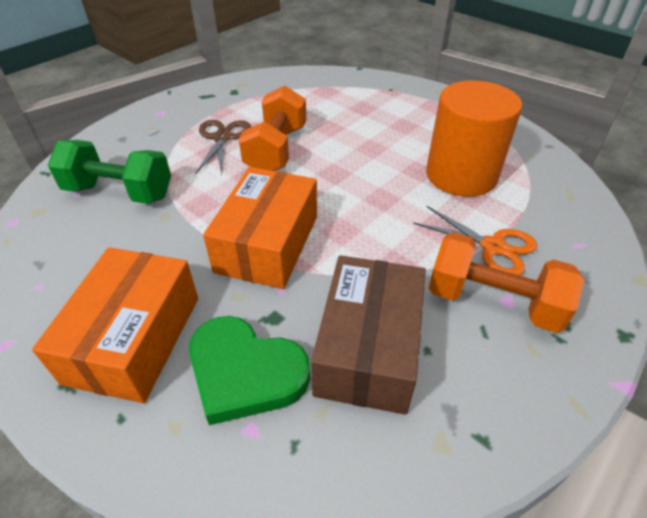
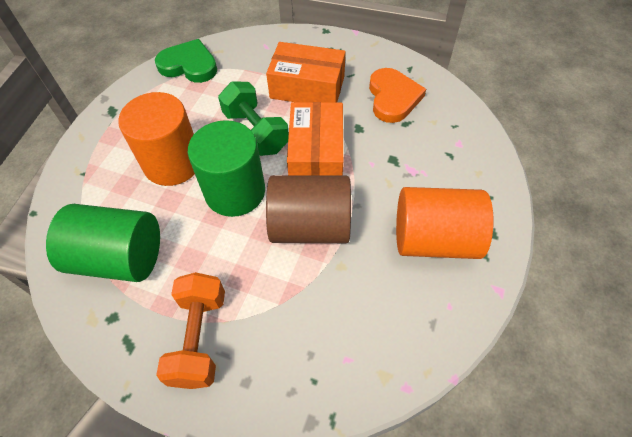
brown box: 1 -> 0
brown cylinder: 0 -> 1
brown scissors: 1 -> 0
green cylinder: 0 -> 2
orange cylinder: 1 -> 2
orange dumbbell: 2 -> 1
orange heart: 0 -> 1
orange scissors: 1 -> 0

